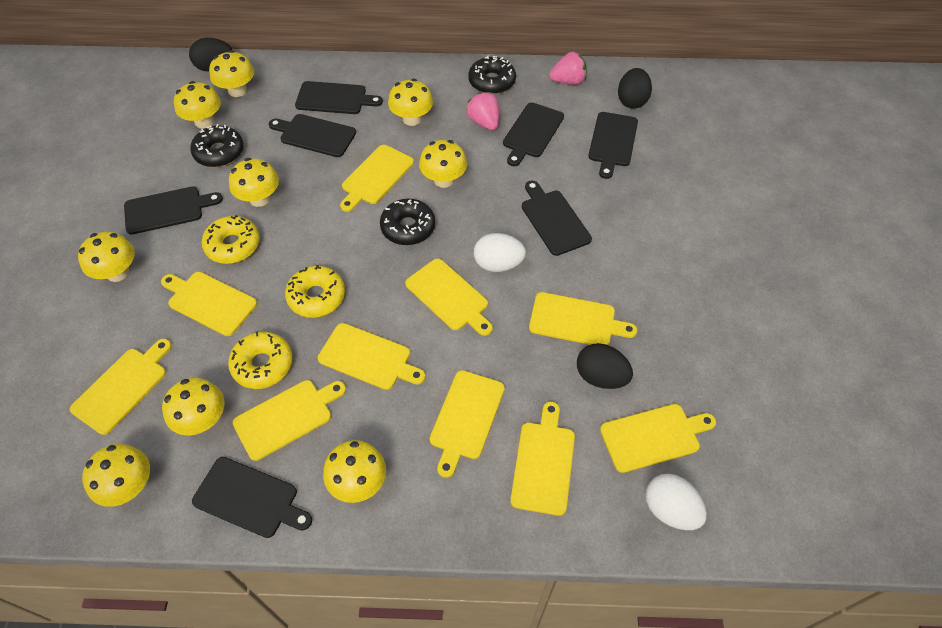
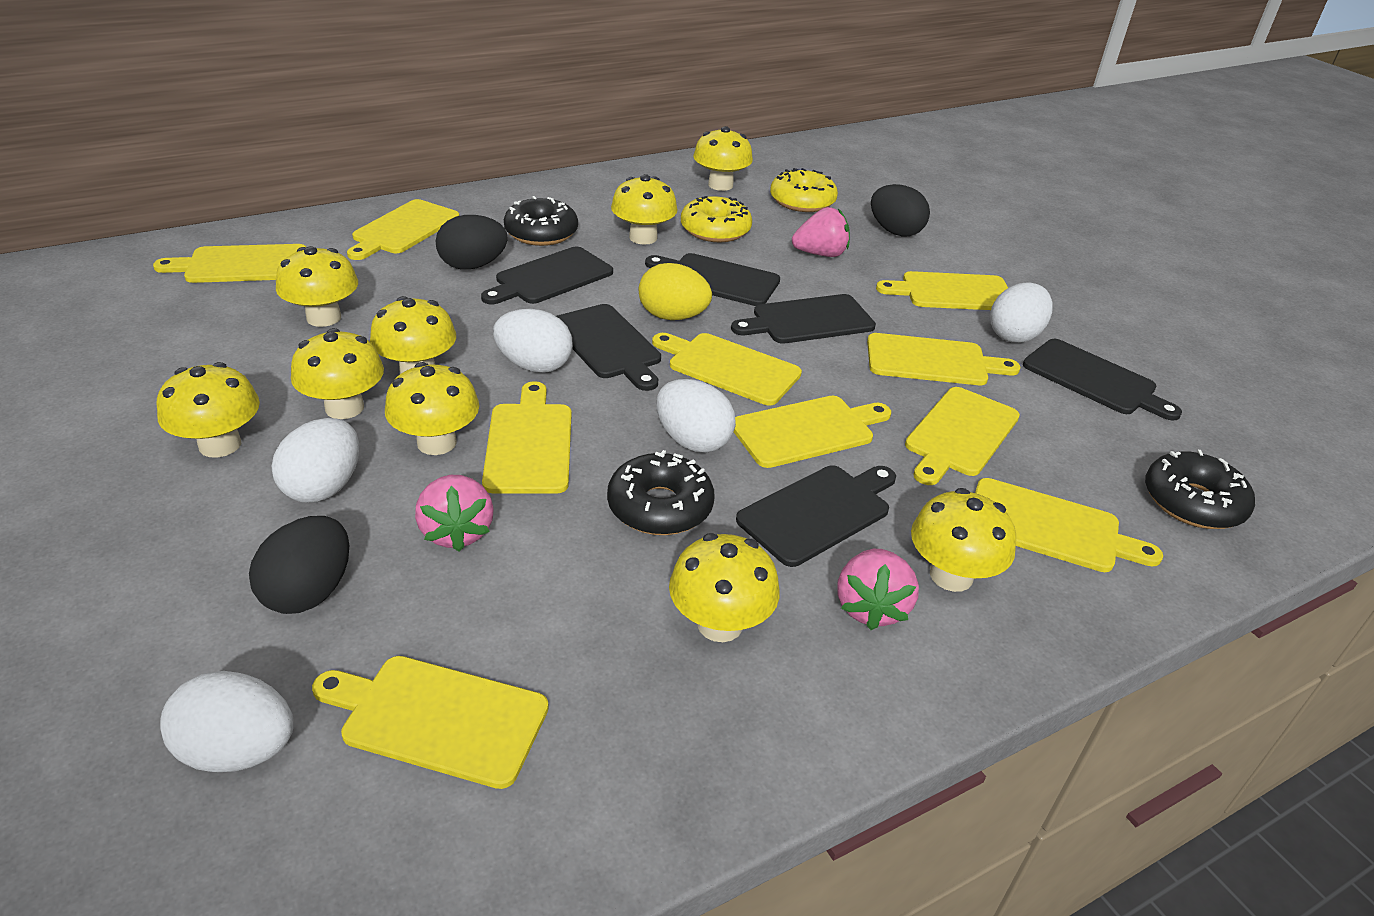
black cutting board: 7 -> 6
pink strawberry: 2 -> 3
white egg: 2 -> 5
yellow donut: 3 -> 2
yellow egg: 0 -> 1

